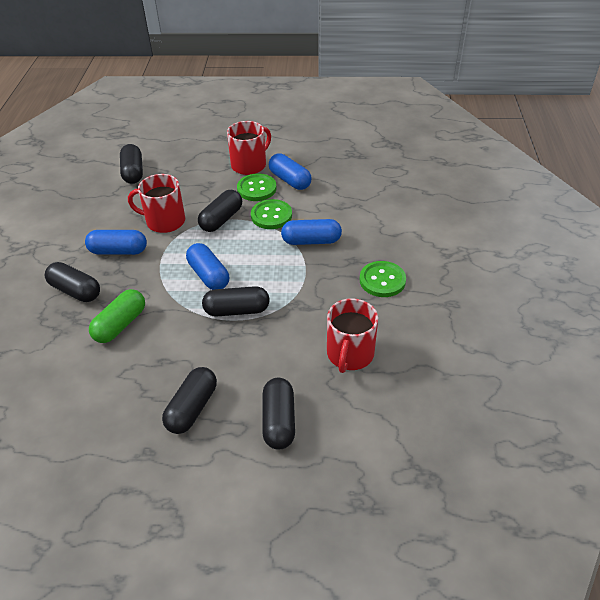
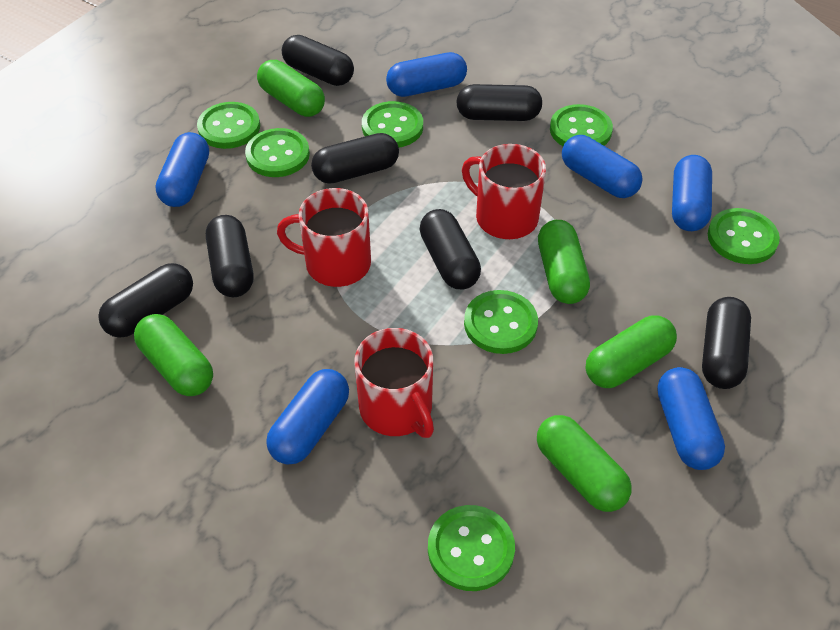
black capsule: 6 -> 7
blue capsule: 4 -> 6
green button: 3 -> 7
green capsule: 1 -> 5

